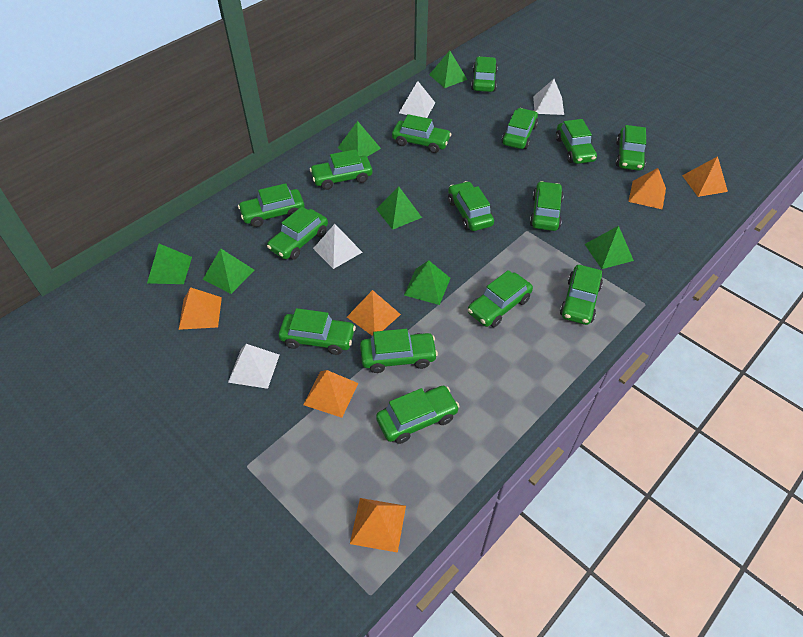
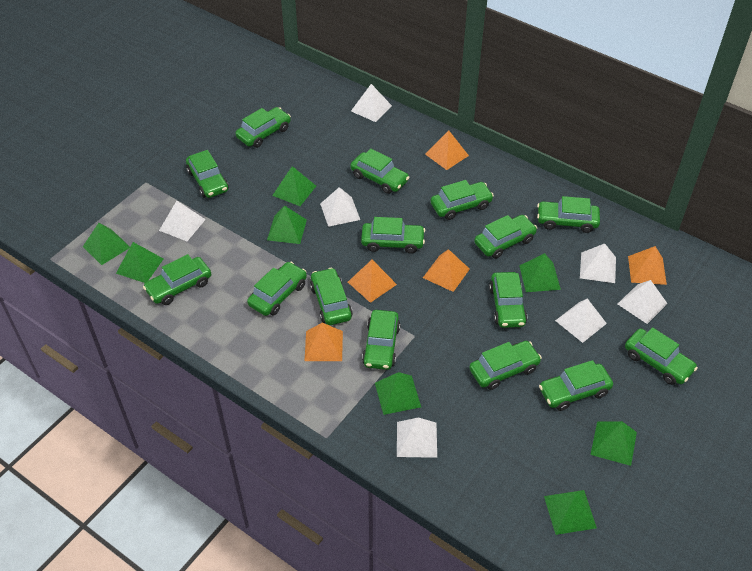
green pyramid: 7 -> 8
orange pyramid: 6 -> 5
white pyramid: 4 -> 7

